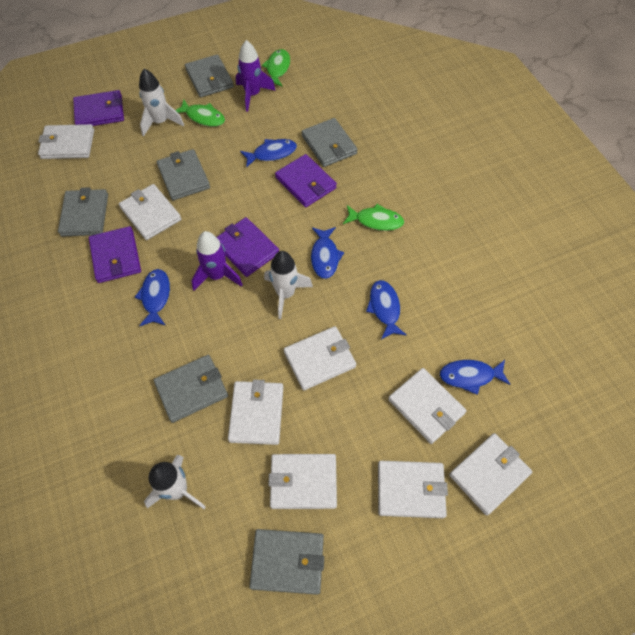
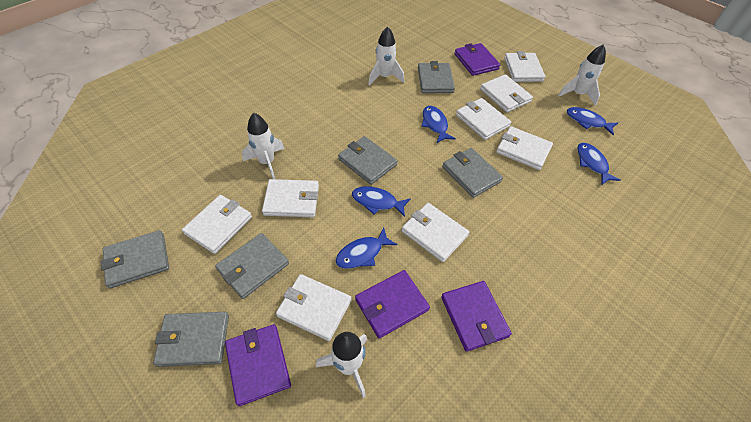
green fish: 3 -> 0
purple rocket: 2 -> 0
white rocket: 3 -> 4

